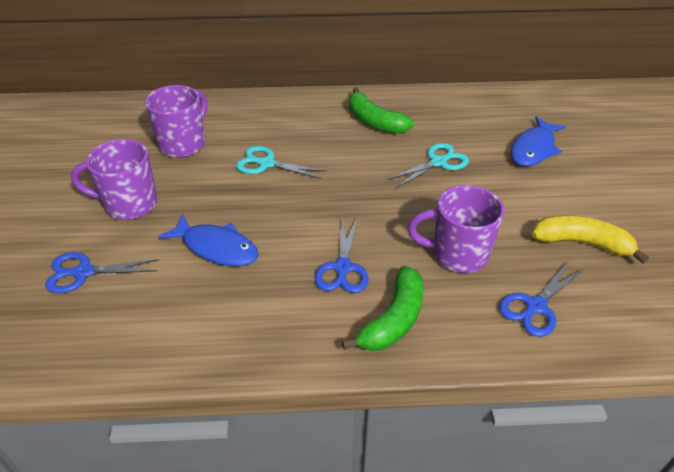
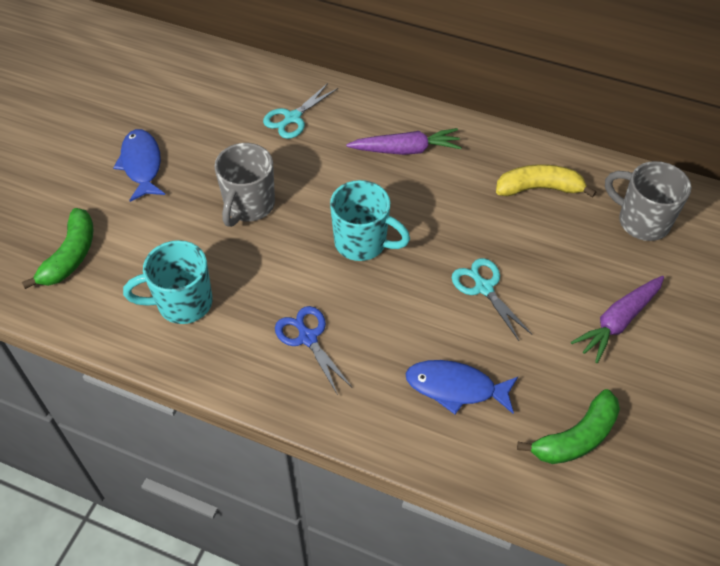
blue scissors: 3 -> 1
grey mug: 0 -> 2
purple carrot: 0 -> 2
purple mug: 3 -> 0
turquoise mug: 0 -> 2

